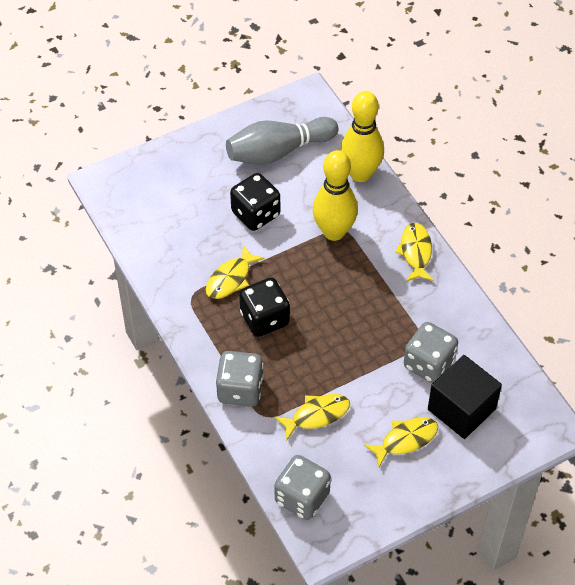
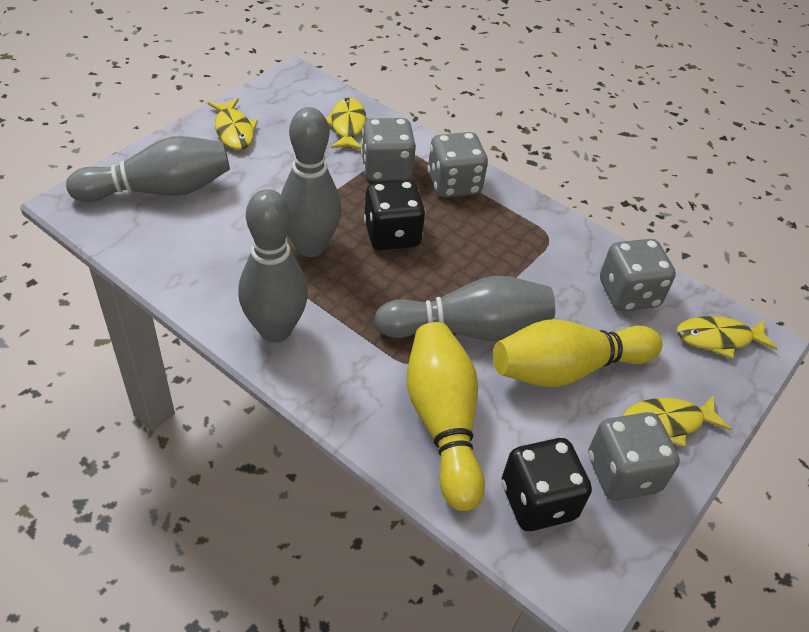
black cube: 1 -> 0
grey bowling pin: 1 -> 4
grey dice: 3 -> 4

